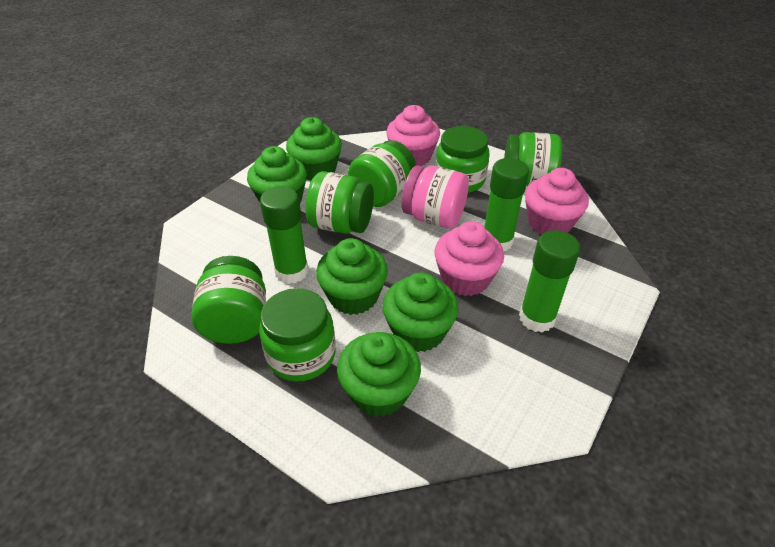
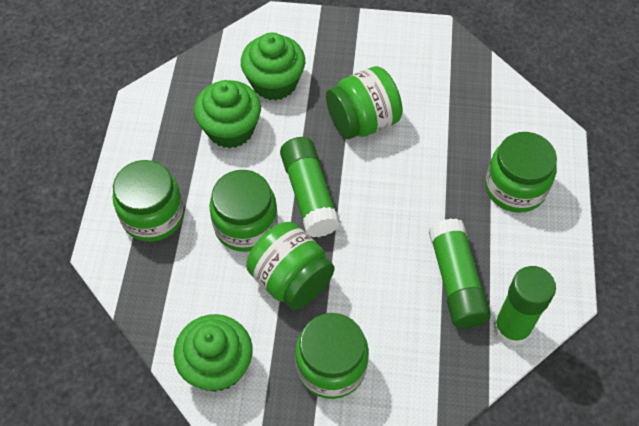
green cupcake: 5 -> 3
pink cupcake: 3 -> 0
pink jar: 1 -> 0

